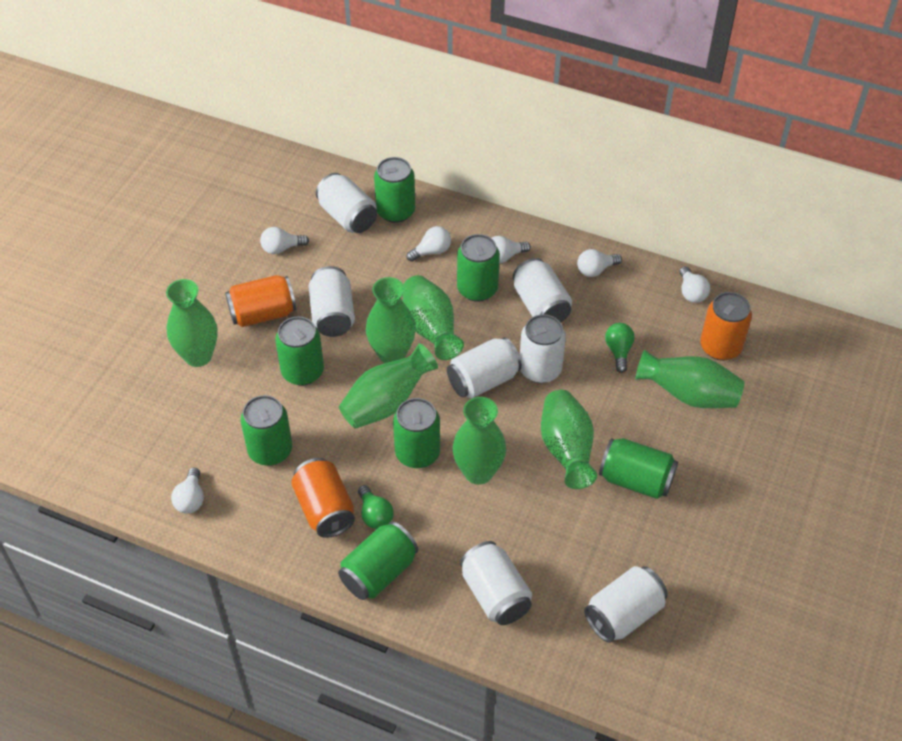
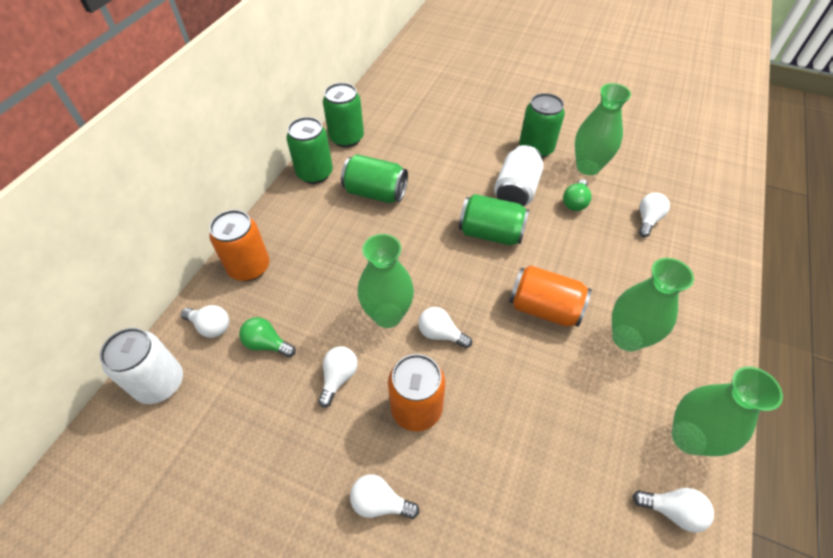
green can: 7 -> 5
green vase: 7 -> 4
white can: 7 -> 2

